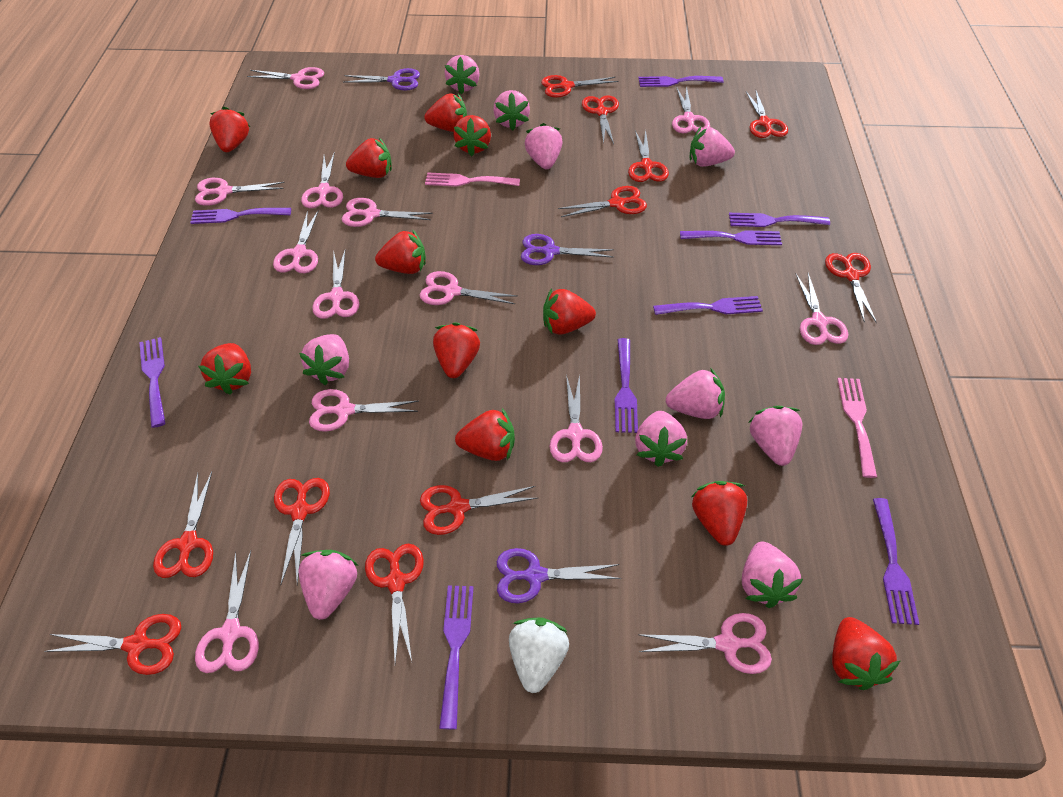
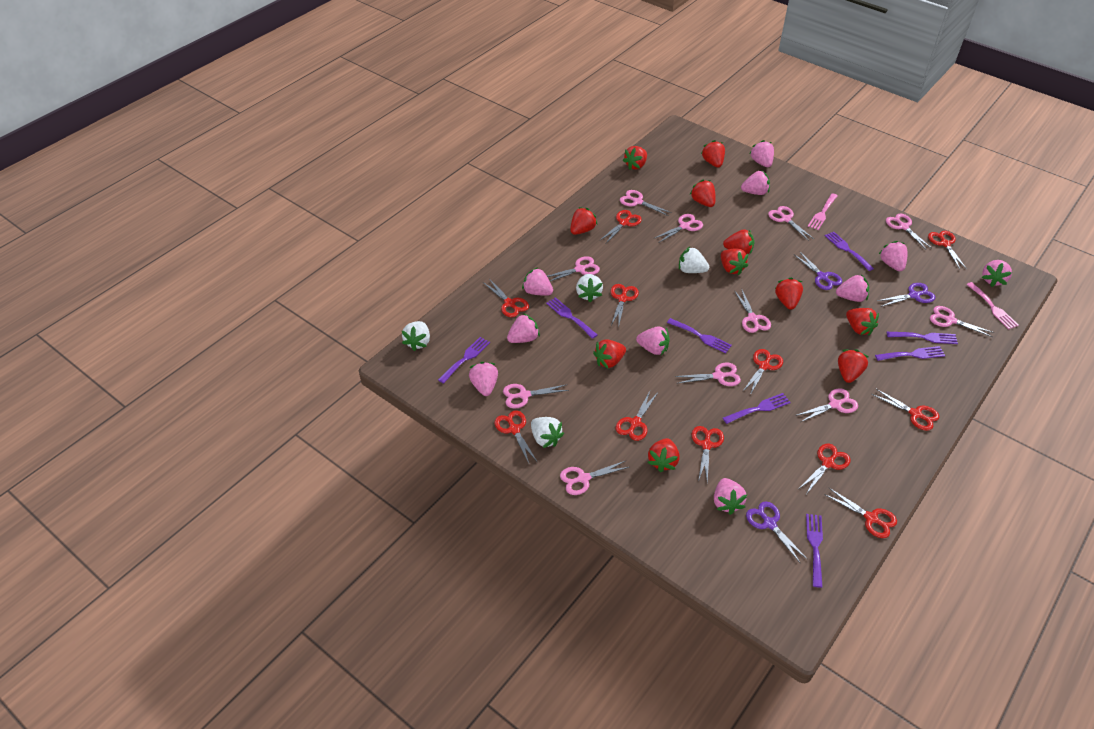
pink scissors: 13 -> 11
purple fork: 9 -> 8
white strawberry: 1 -> 4

